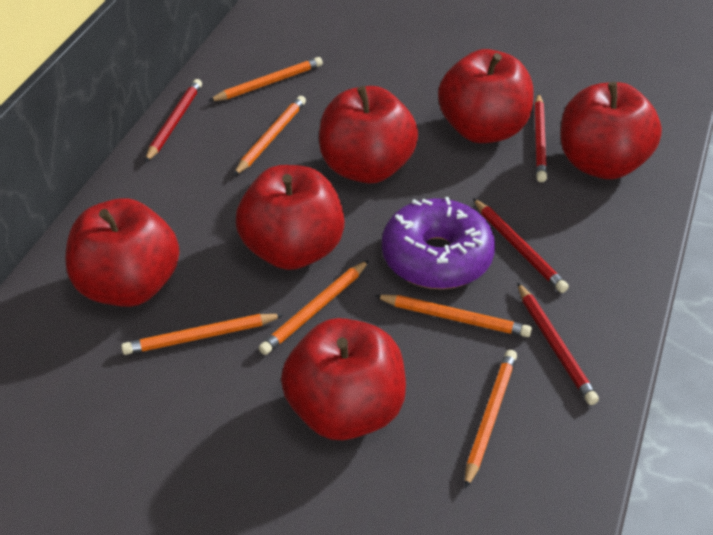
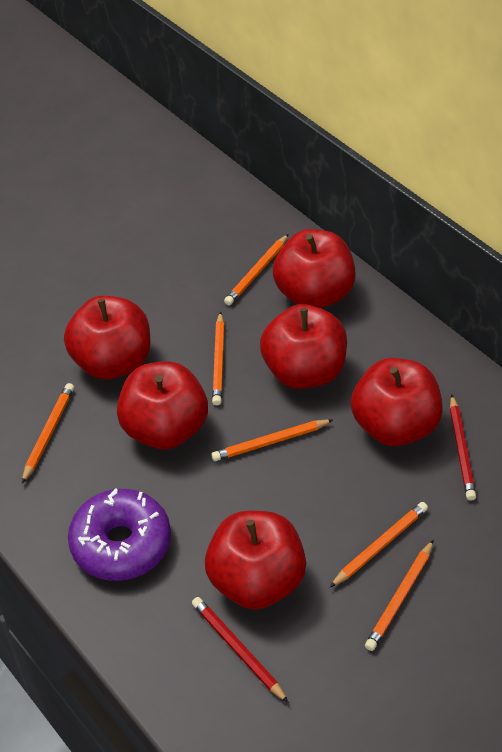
red pencil: 4 -> 2

